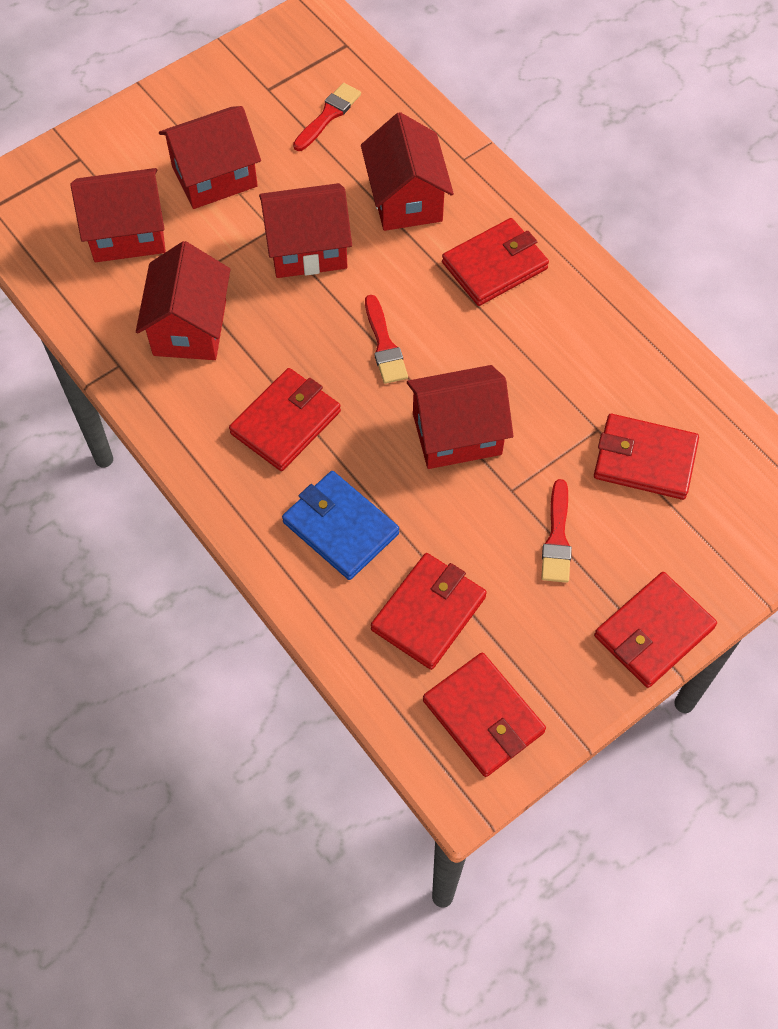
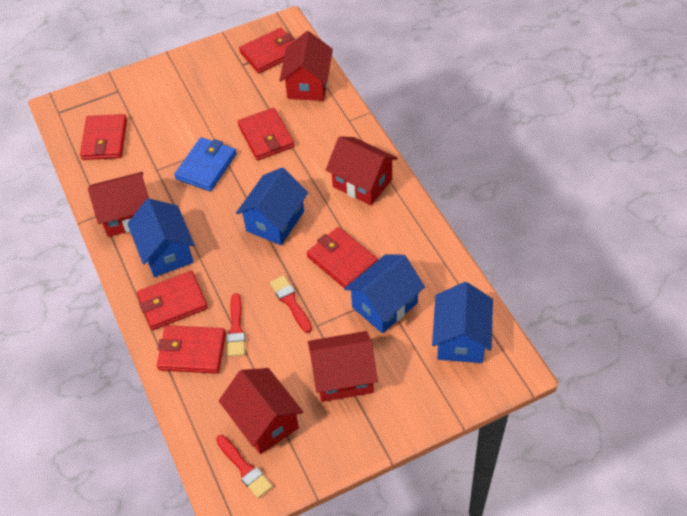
blue house: 0 -> 4
red house: 6 -> 5

